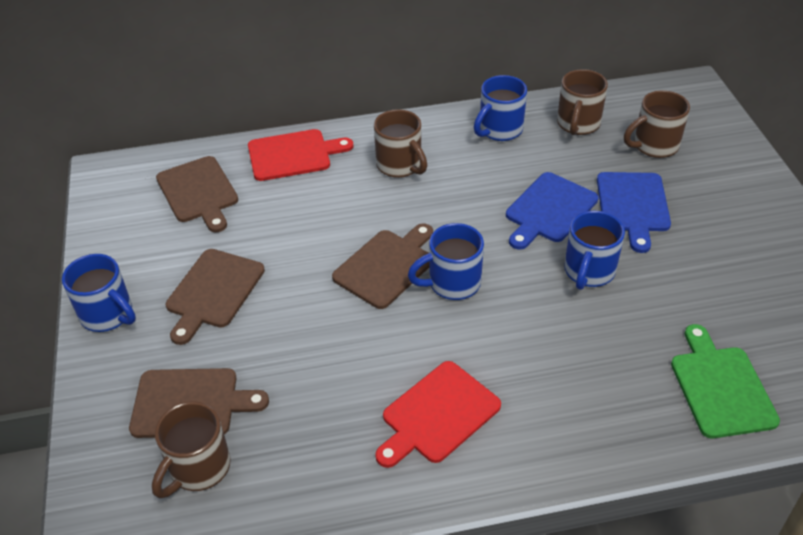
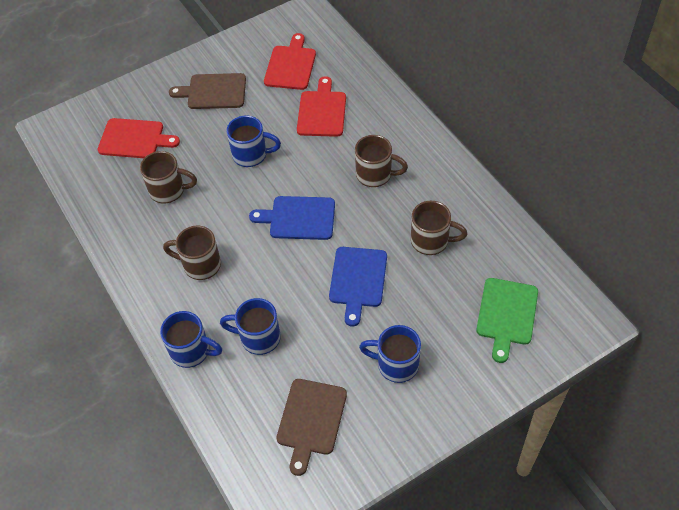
brown cutting board: 4 -> 2
red cutting board: 2 -> 3

